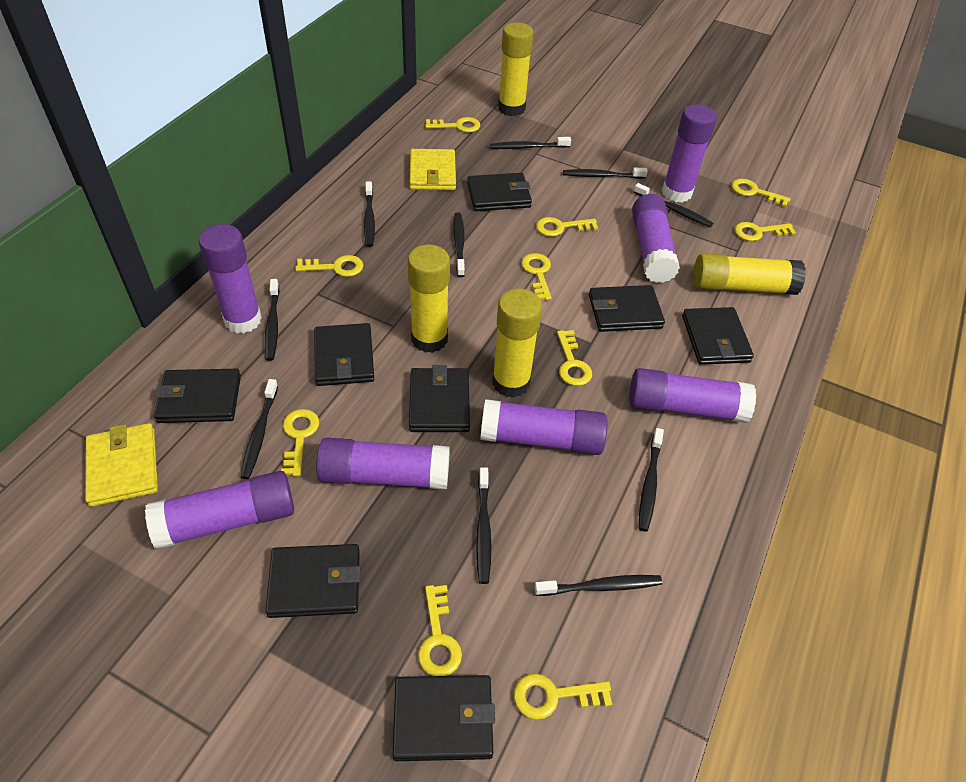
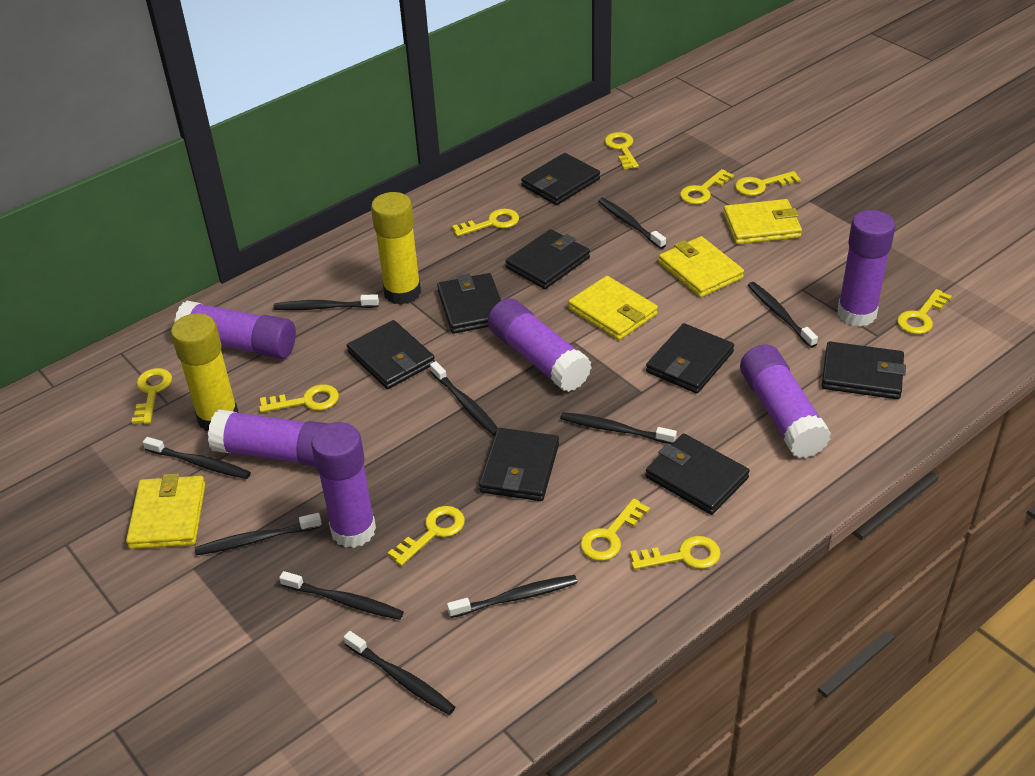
purple glue stick: 7 -> 6
yellow glue stick: 4 -> 2
yellow wallet: 2 -> 4

